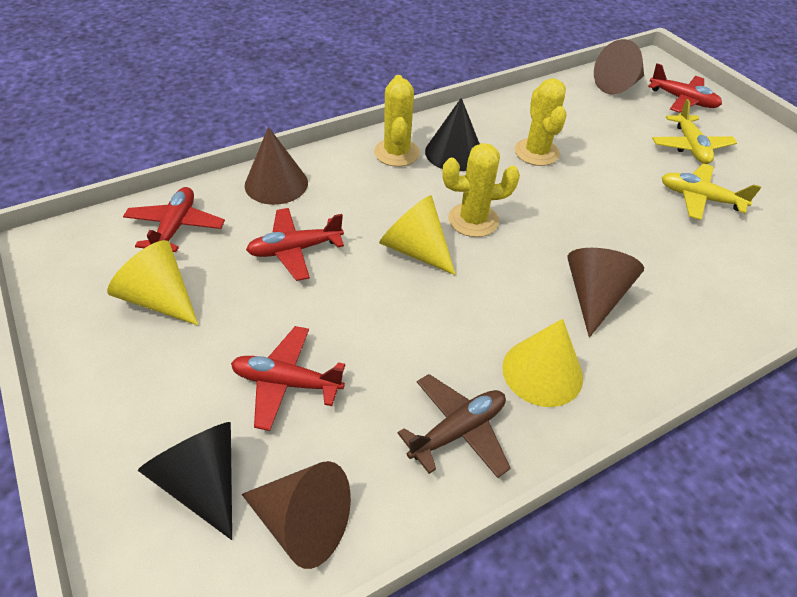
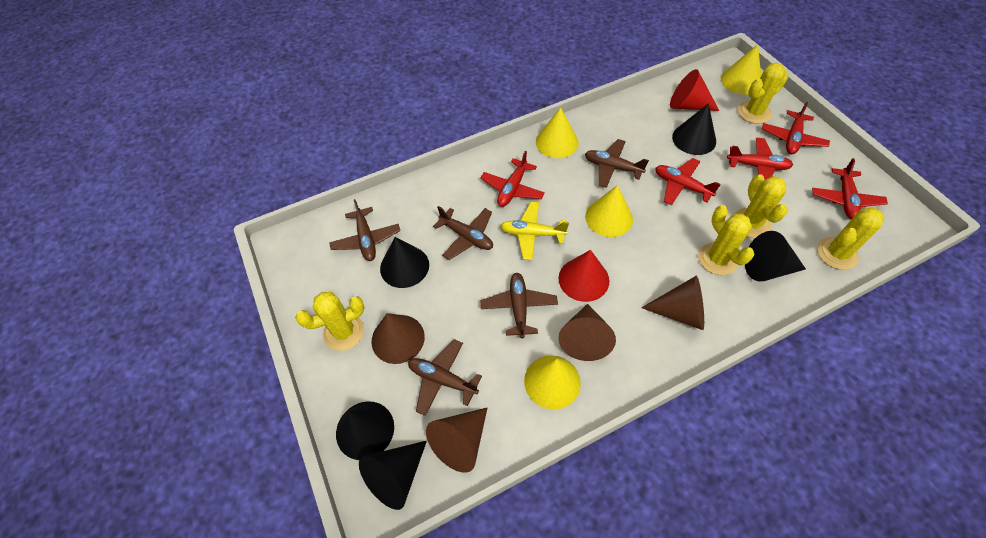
black cone: 2 -> 5
brown plane: 1 -> 5
red cone: 0 -> 2
red plane: 4 -> 5
yellow cactus: 3 -> 5
yellow cone: 3 -> 4
yellow plane: 2 -> 1

